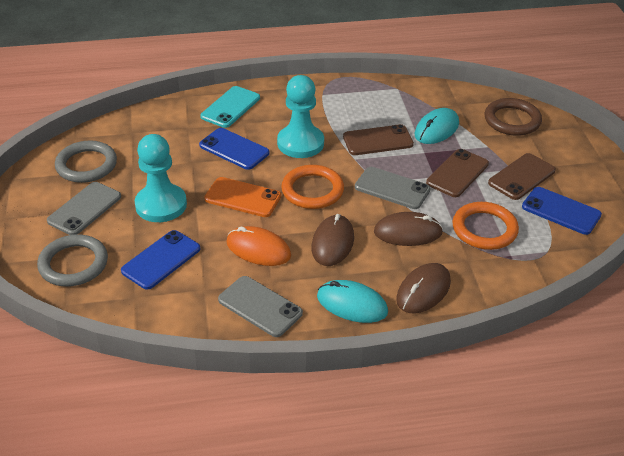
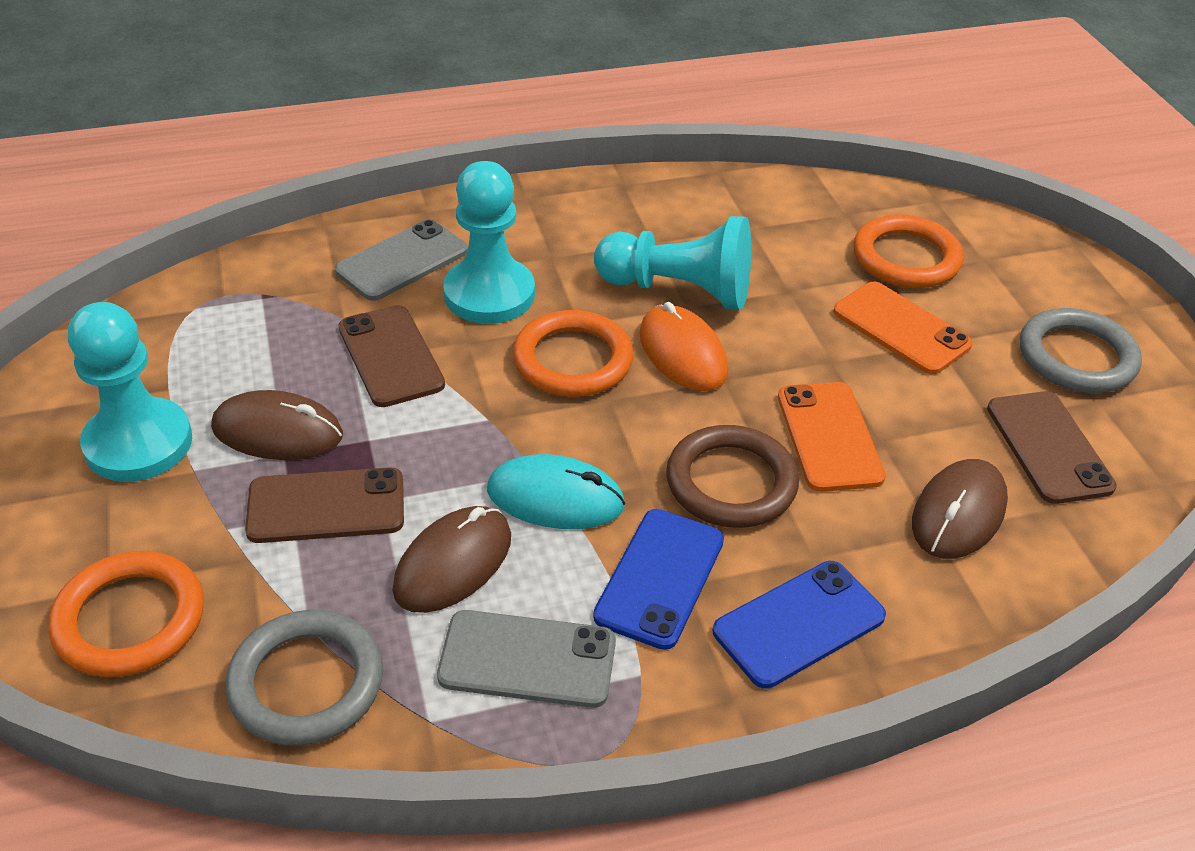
blue phone: 3 -> 2
grey phone: 3 -> 2
orange phone: 1 -> 2
orange ring: 2 -> 3
turquoise mouse: 2 -> 1
turquoise pawn: 2 -> 3
turquoise phone: 1 -> 0

